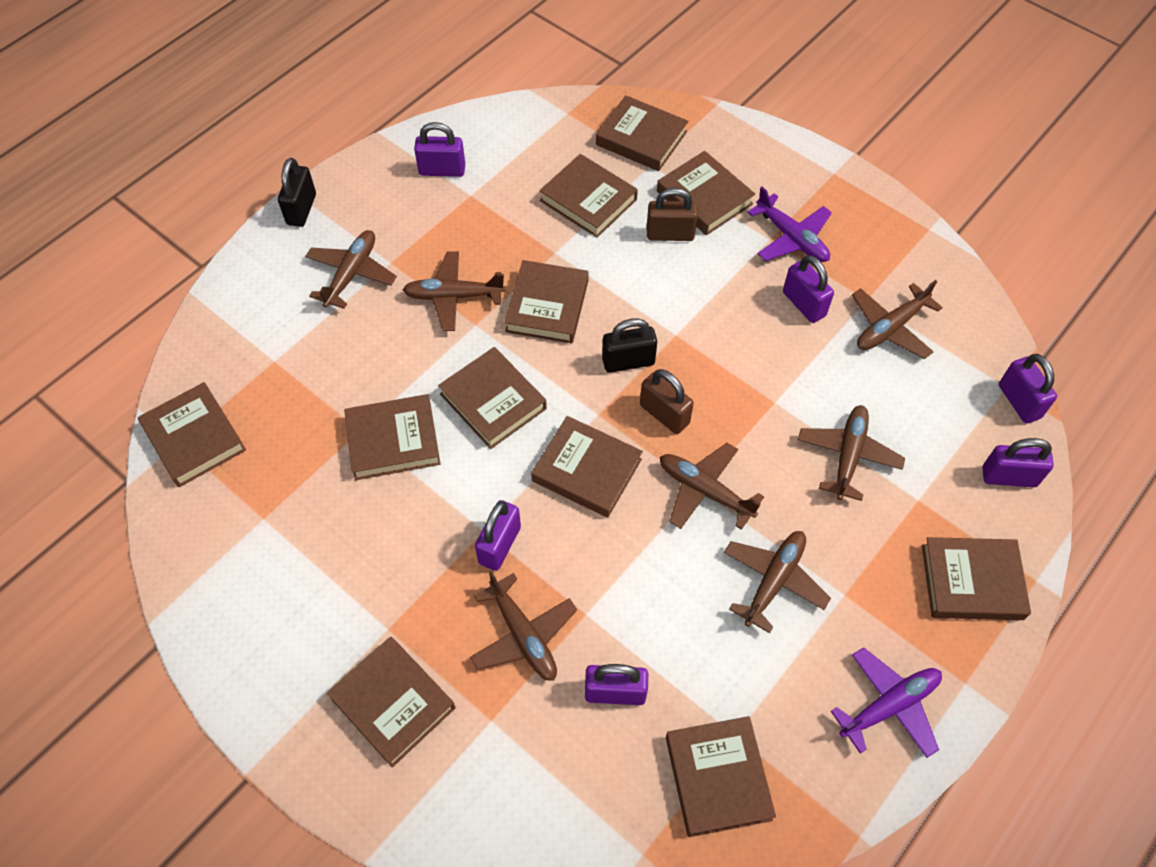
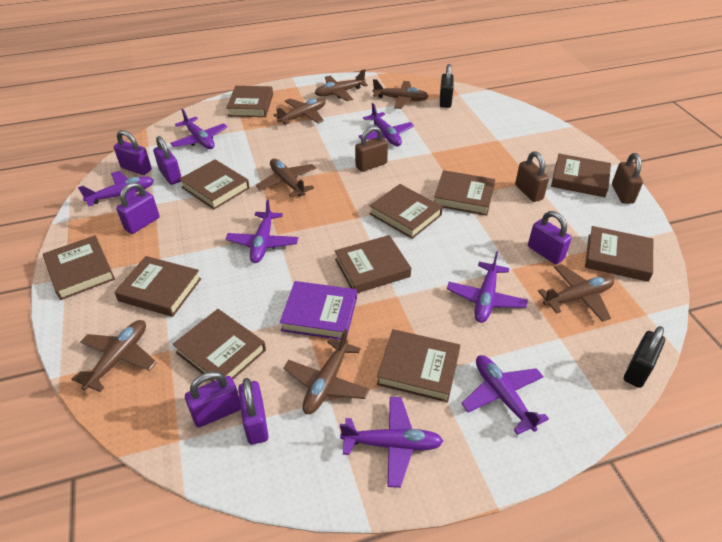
brown padlock: 2 -> 3
purple book: 0 -> 1
purple plane: 2 -> 7

